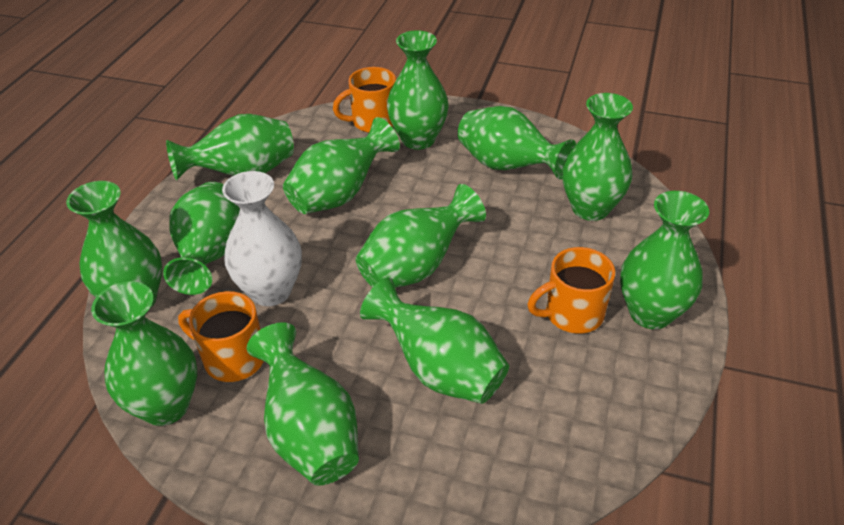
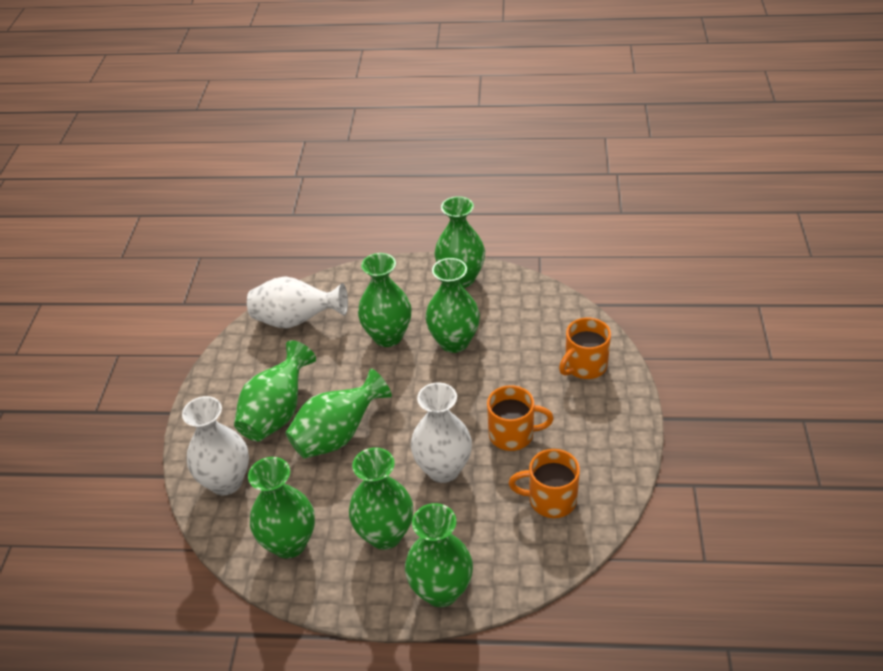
green vase: 12 -> 8
white vase: 1 -> 3

